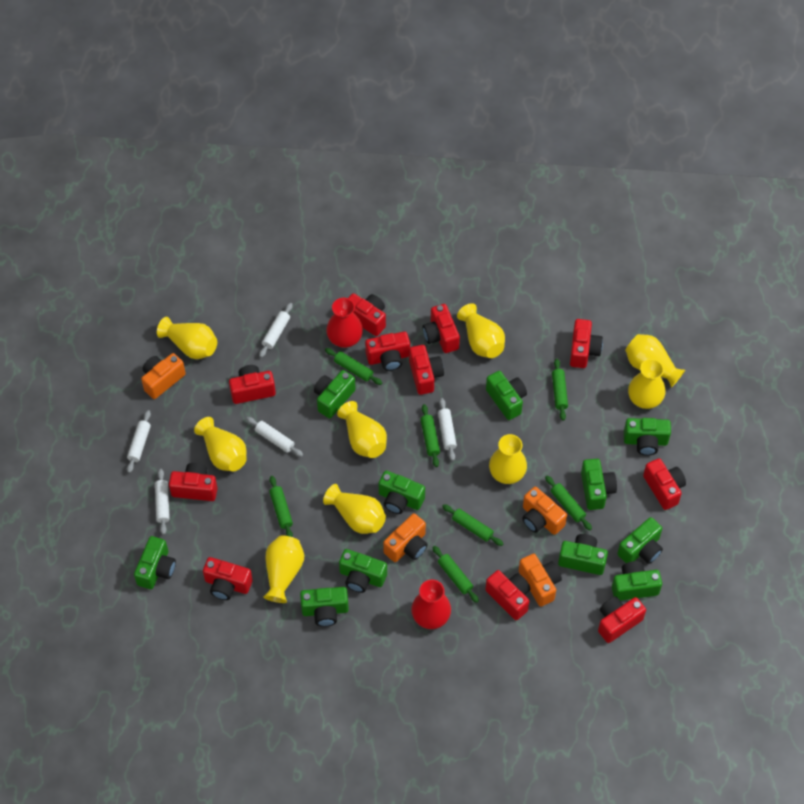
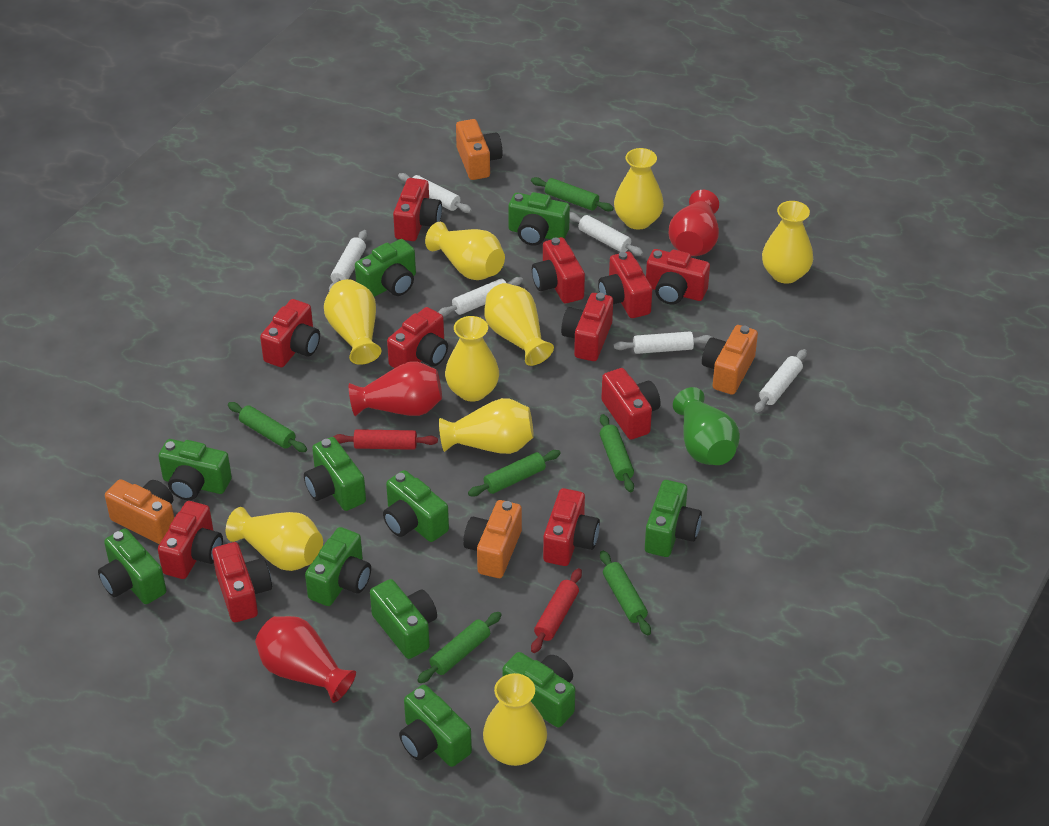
green rolling pin: 7 -> 6
green vase: 0 -> 1
red rolling pin: 0 -> 2
red vase: 2 -> 3
white rolling pin: 5 -> 6

